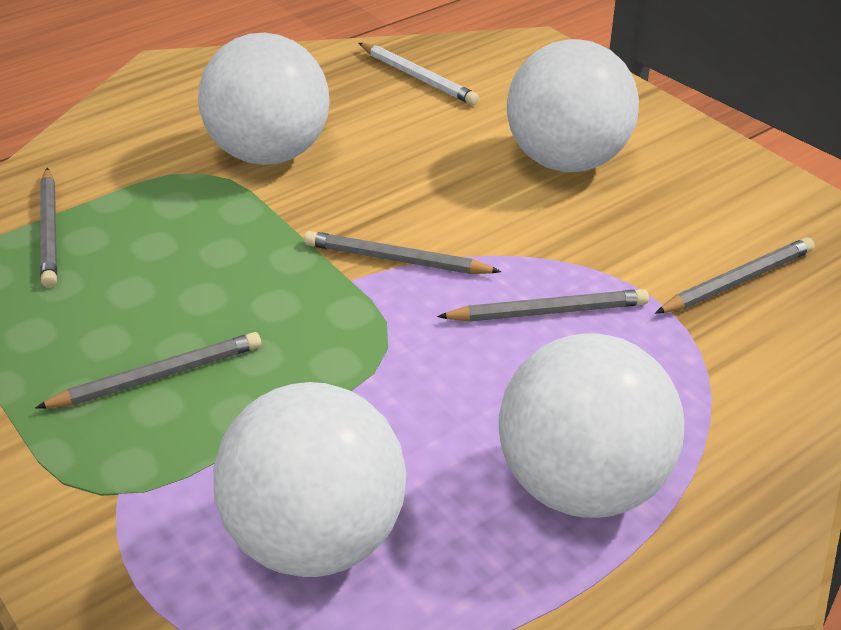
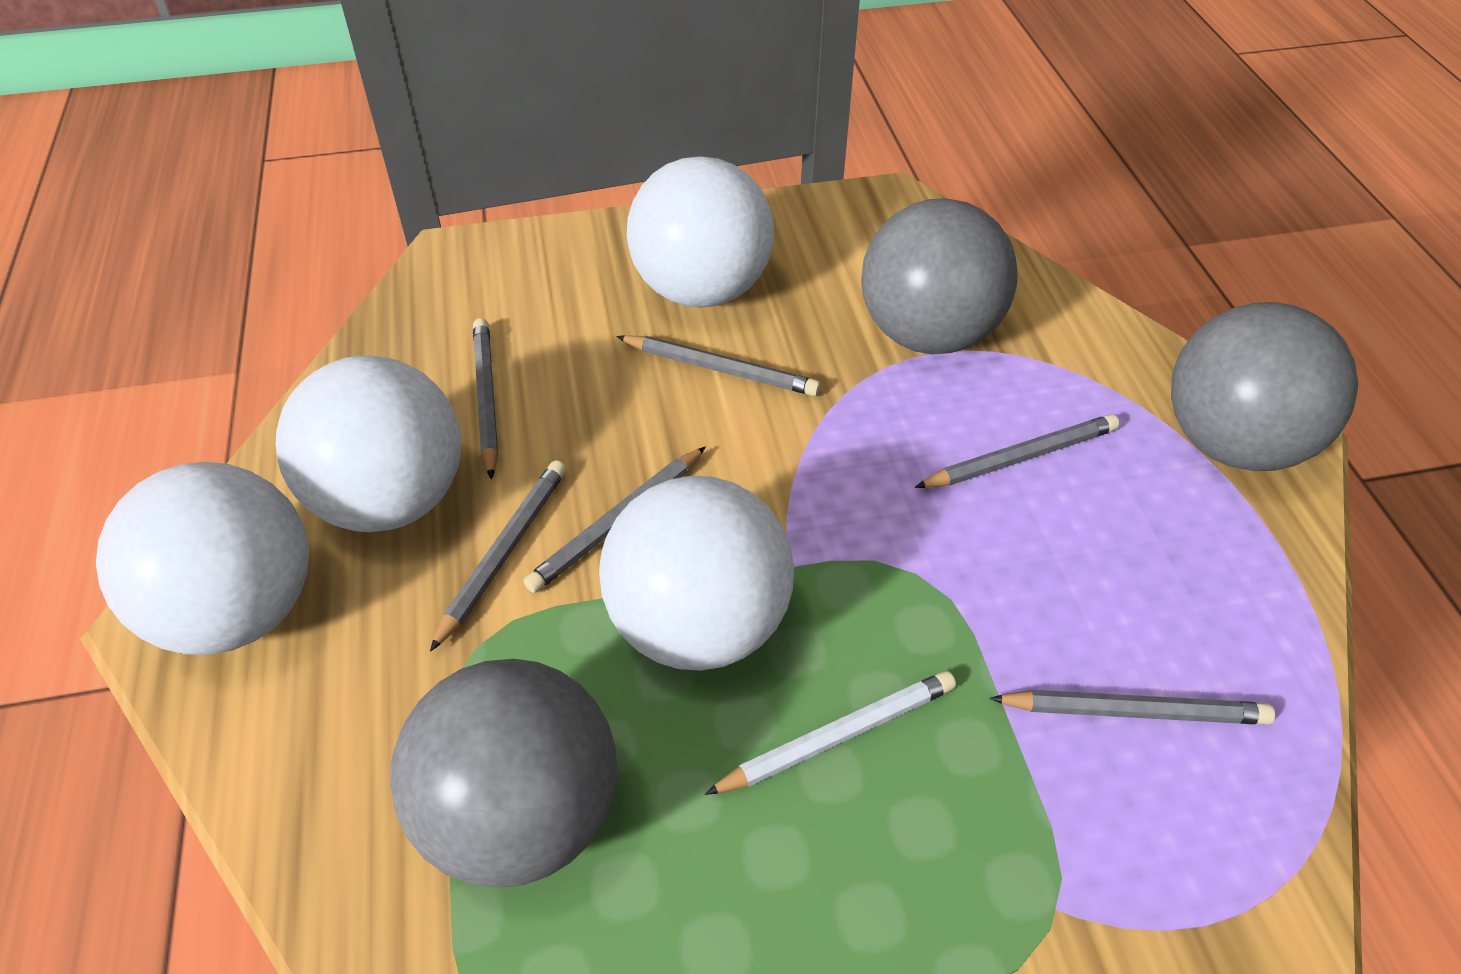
grey ball: 0 -> 3
grey pencil: 5 -> 6

